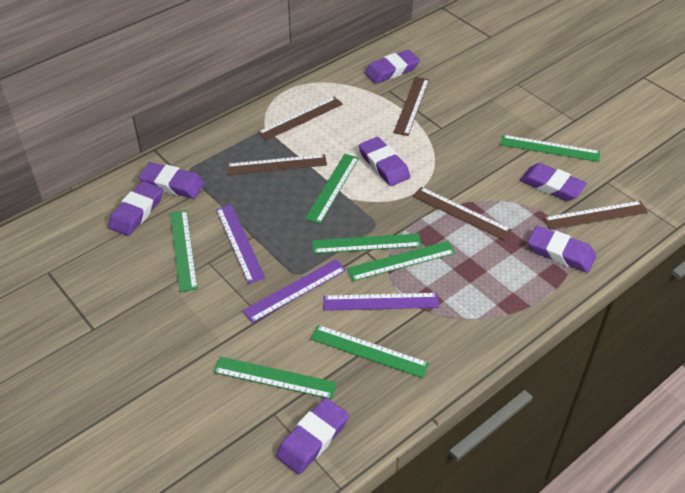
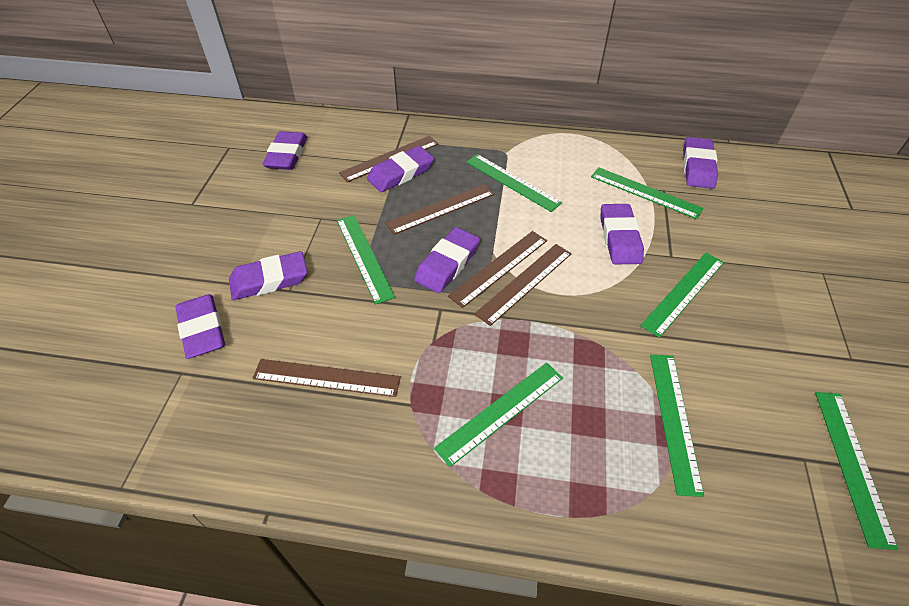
purple ruler: 3 -> 0

